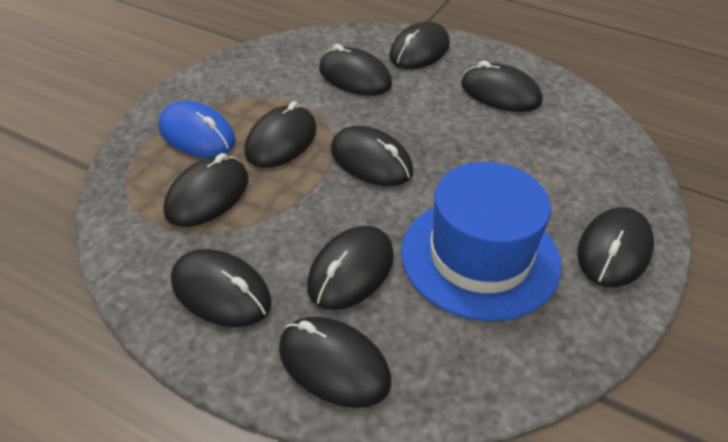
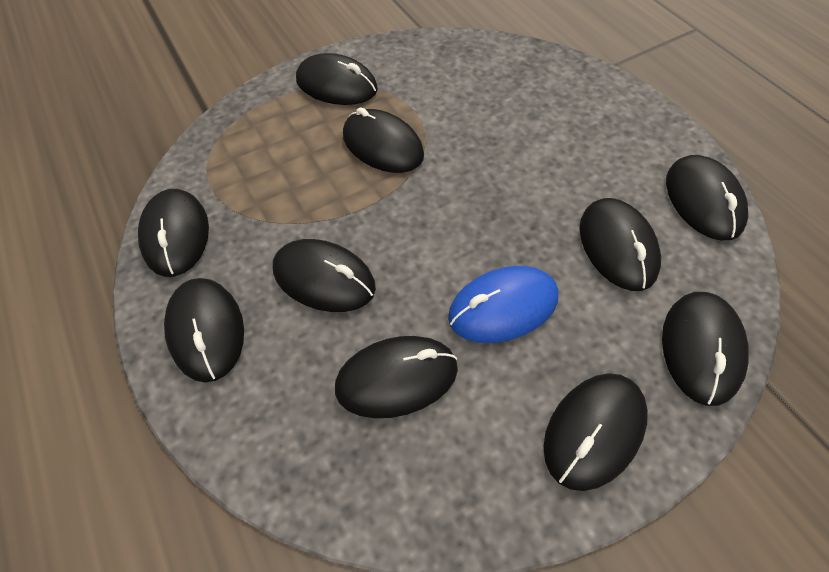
blue hat: 1 -> 0

